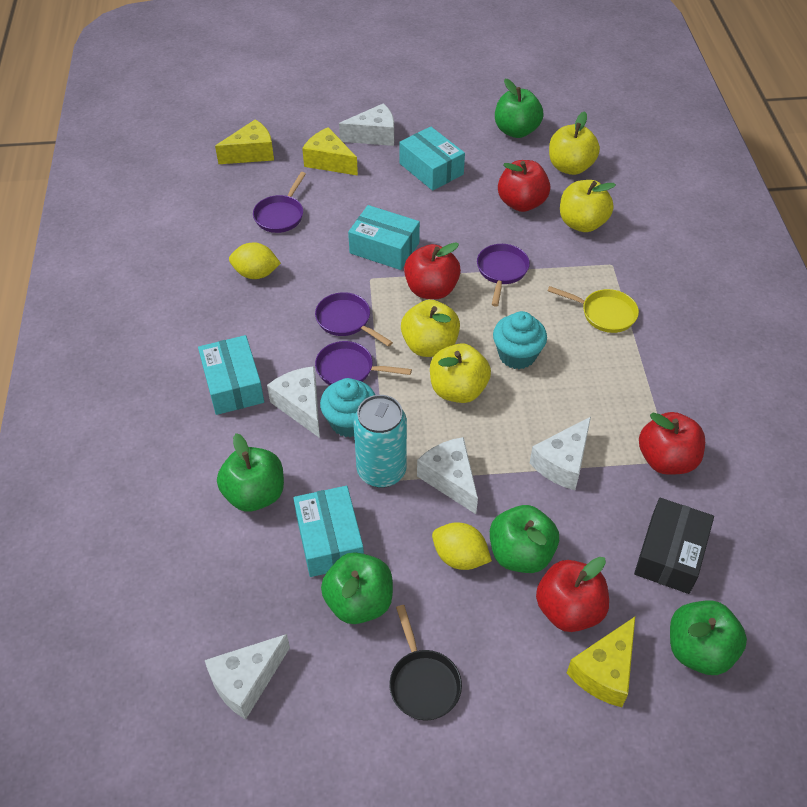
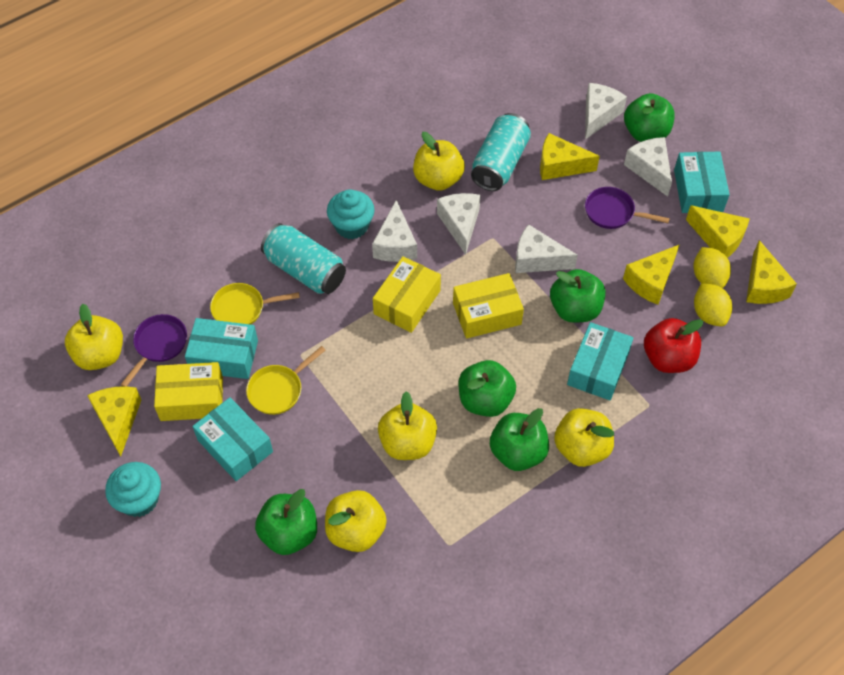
black box: 1 -> 0
black pan: 1 -> 0
purple pan: 4 -> 2
red apple: 4 -> 1
turquoise can: 1 -> 2
yellow apple: 4 -> 5
yellow box: 0 -> 3
yellow cheese: 3 -> 5
yellow pan: 1 -> 2

